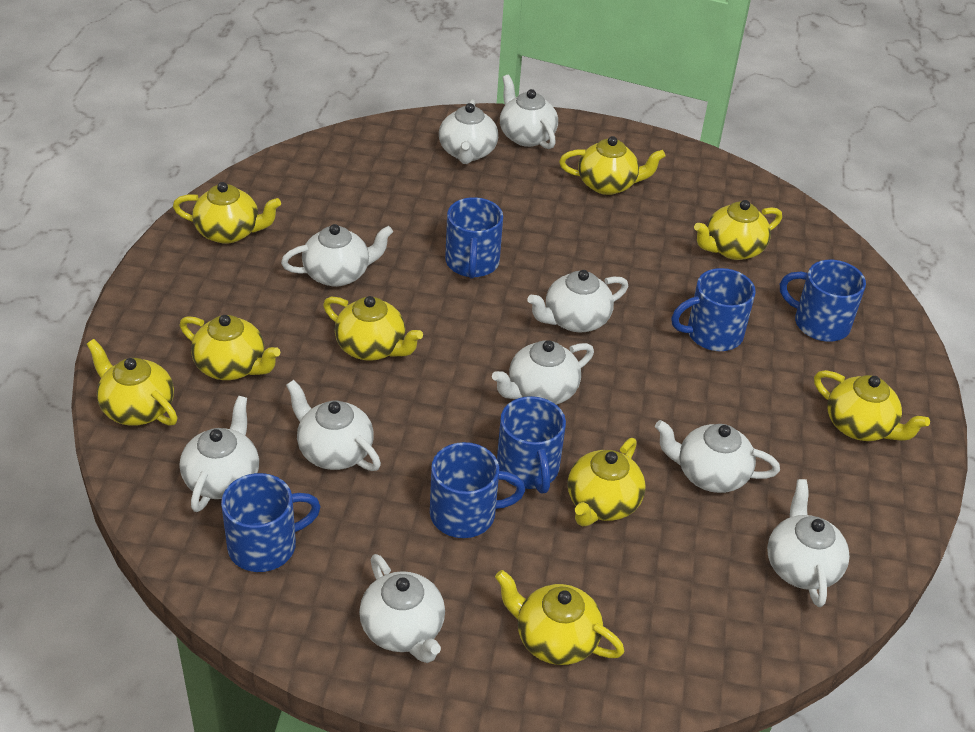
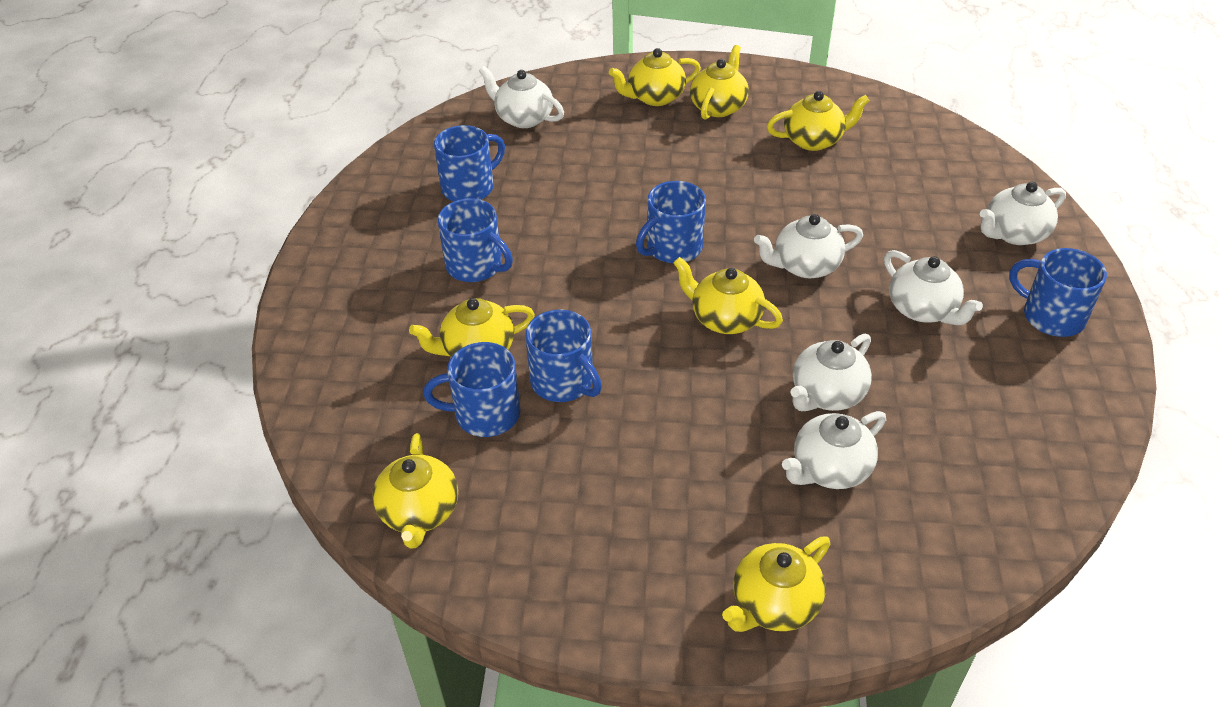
white teapot: 10 -> 6
yellow teapot: 9 -> 7

